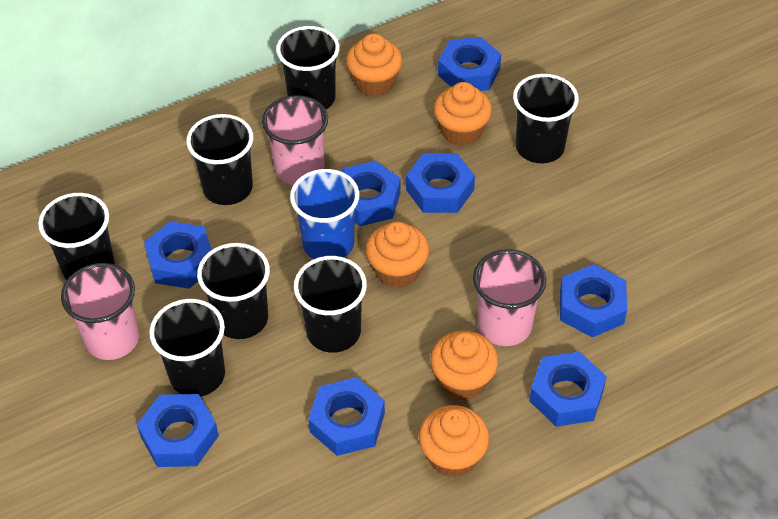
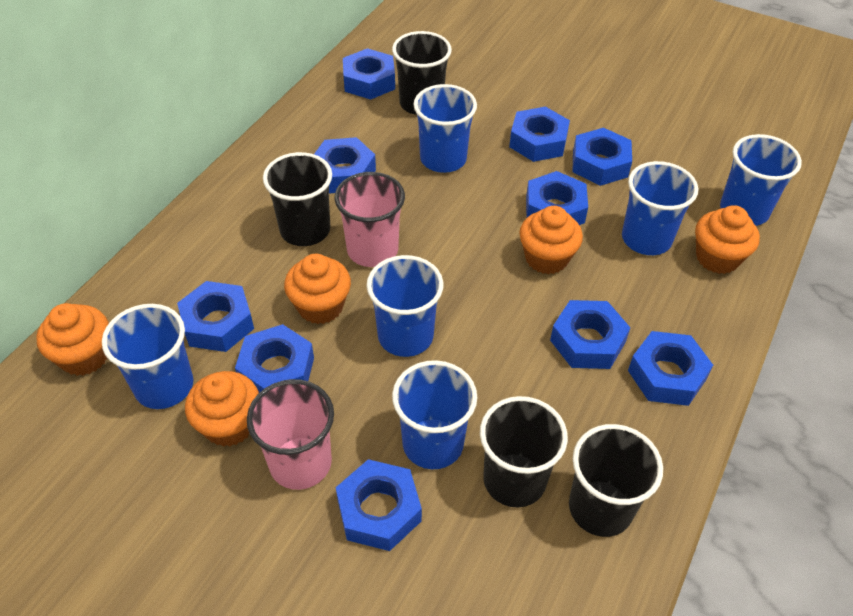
black cup: 7 -> 4
blue cup: 1 -> 6
blue nut: 8 -> 10
pink cup: 3 -> 2

